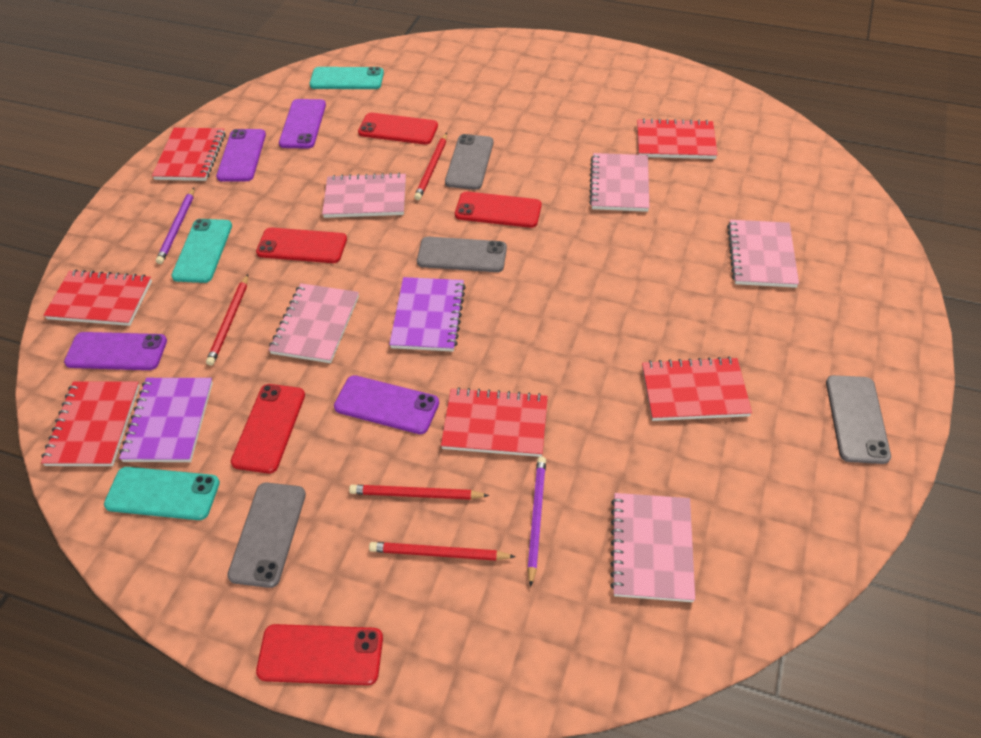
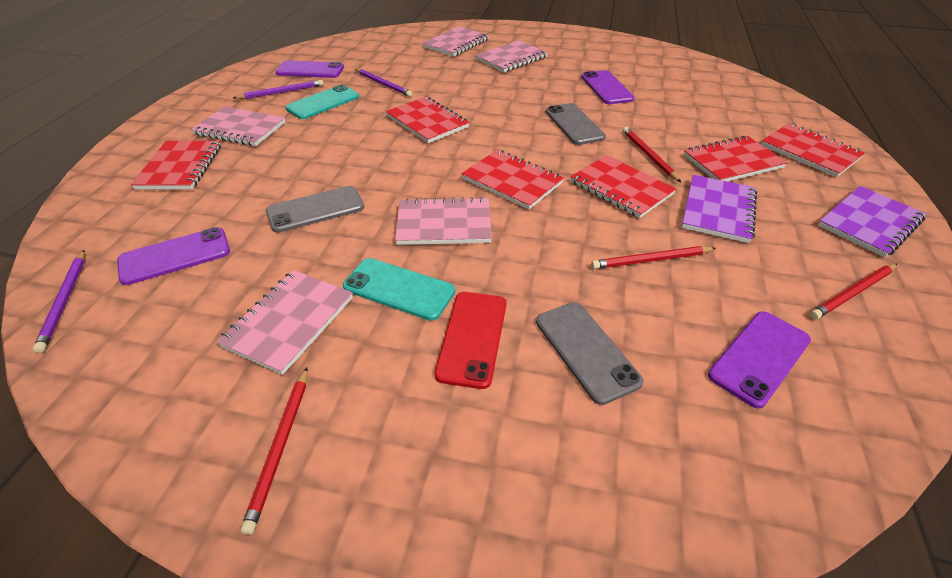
grey phone: 4 -> 3
purple pencil: 2 -> 3
red phone: 5 -> 1
turquoise phone: 3 -> 2

